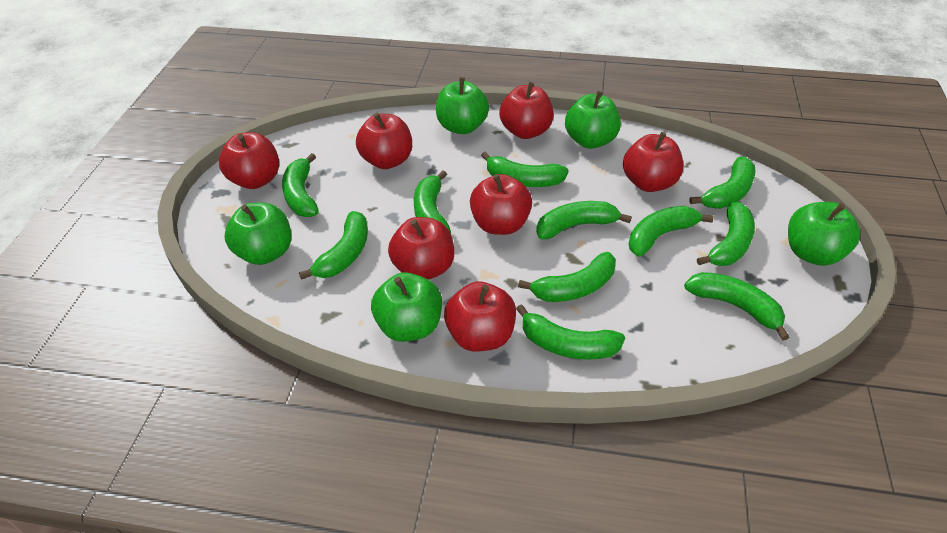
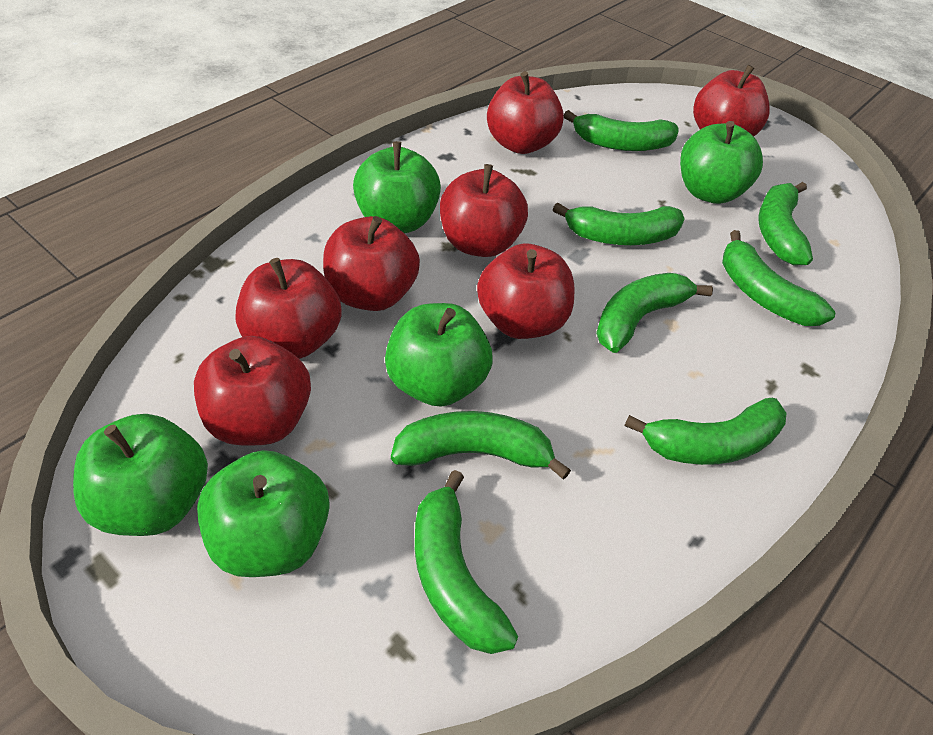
green banana: 11 -> 8

